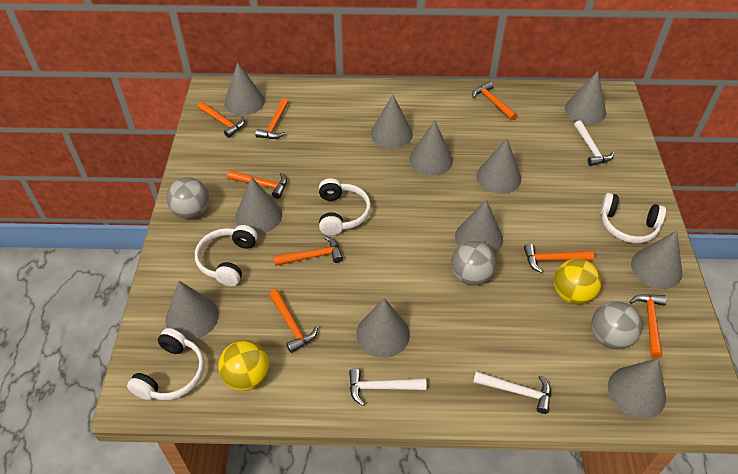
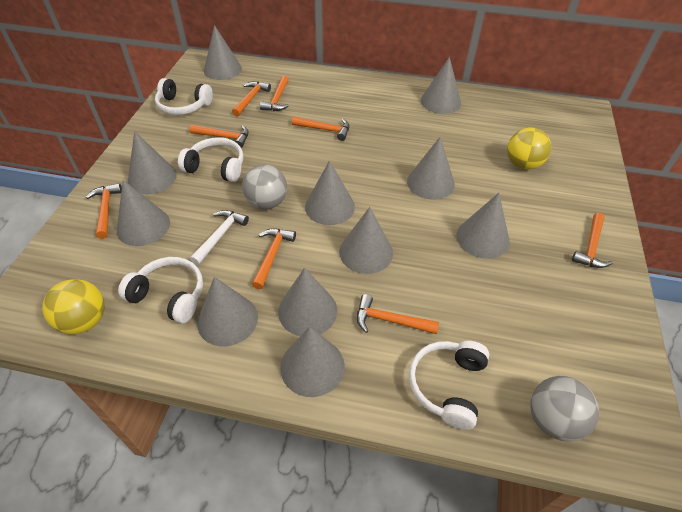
grey ball: 3 -> 2
white hammer: 3 -> 1

